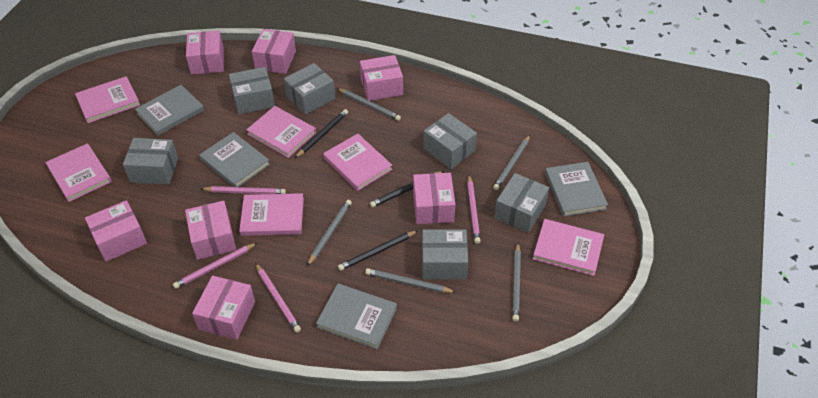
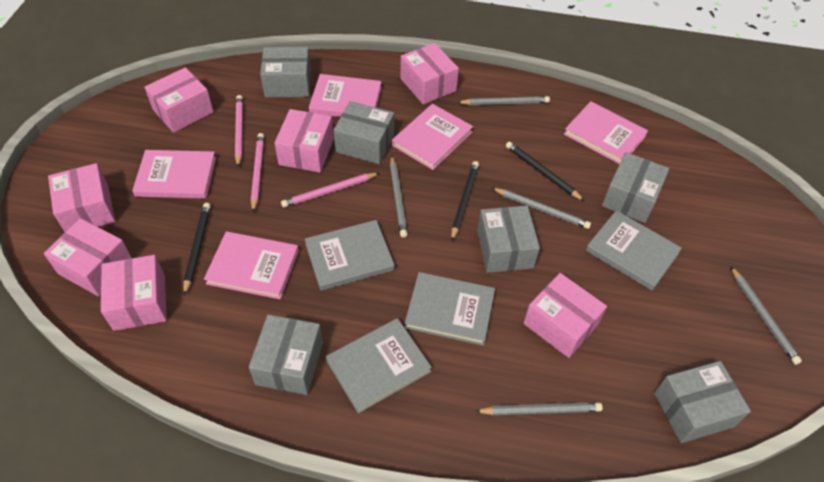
pink book: 6 -> 5
pink pencil: 4 -> 3

